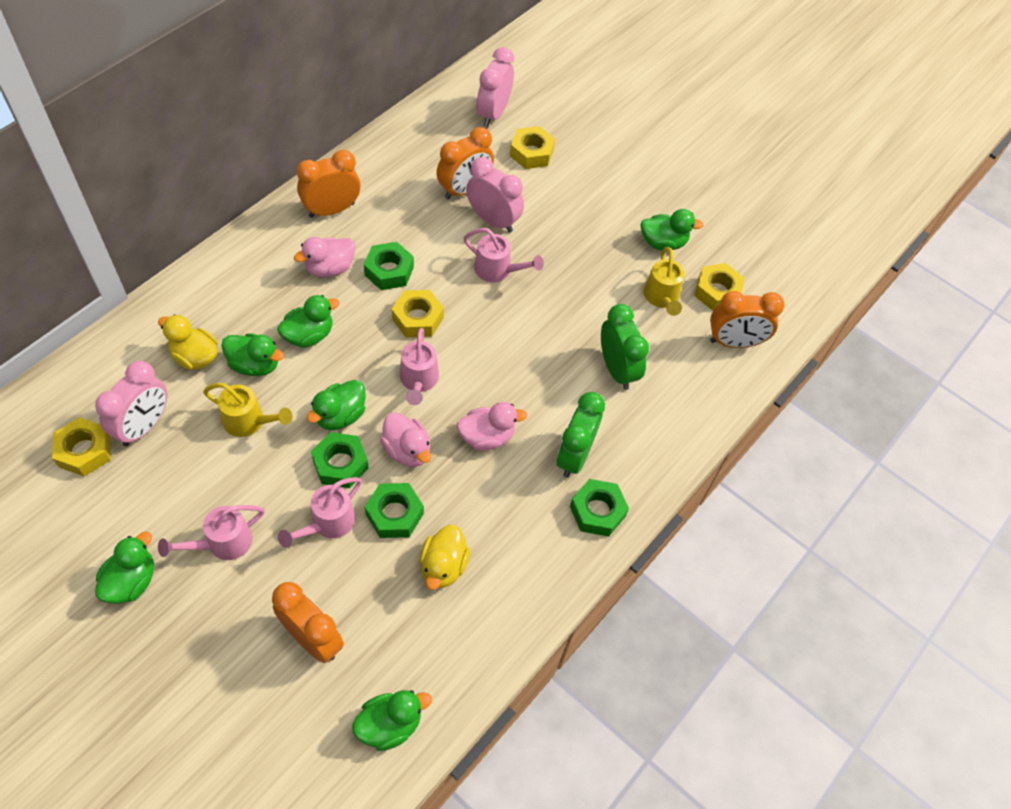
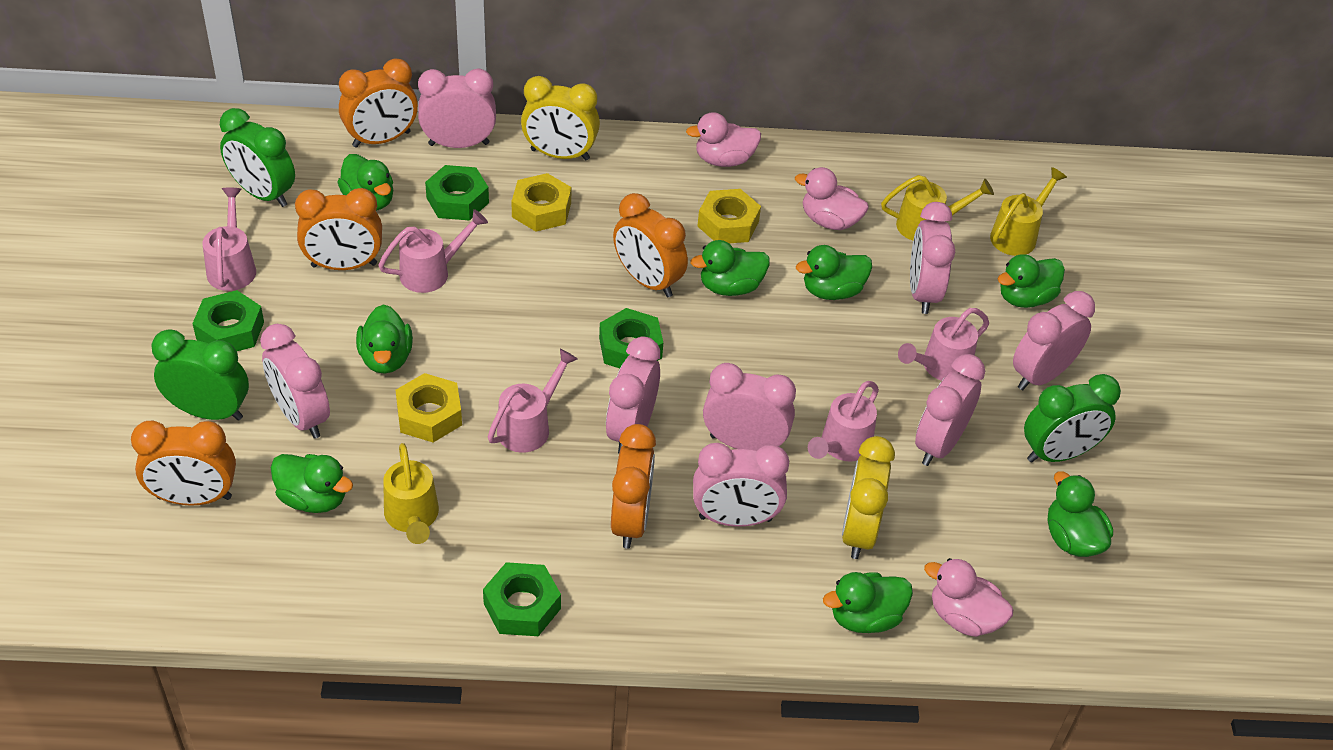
green clock: 2 -> 3
green duck: 6 -> 8
orange clock: 4 -> 5
pink clock: 3 -> 8
pink watering can: 4 -> 5
yellow clock: 0 -> 2
yellow duck: 2 -> 0
yellow nut: 4 -> 3
yellow watering can: 2 -> 3

